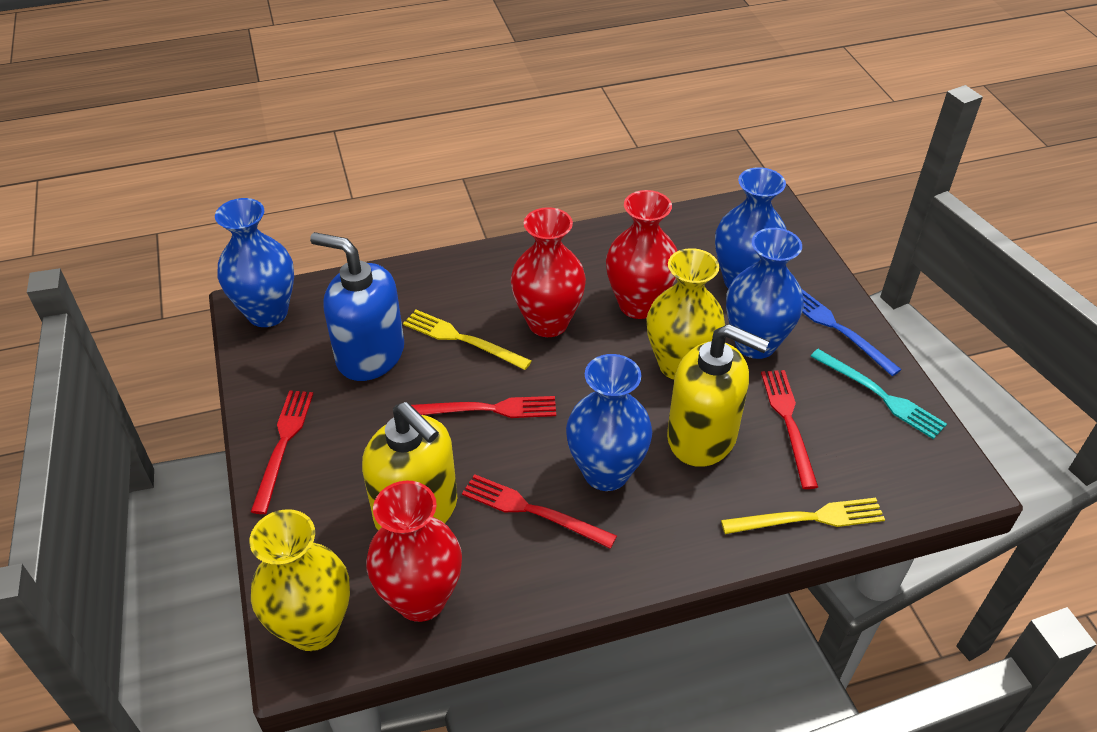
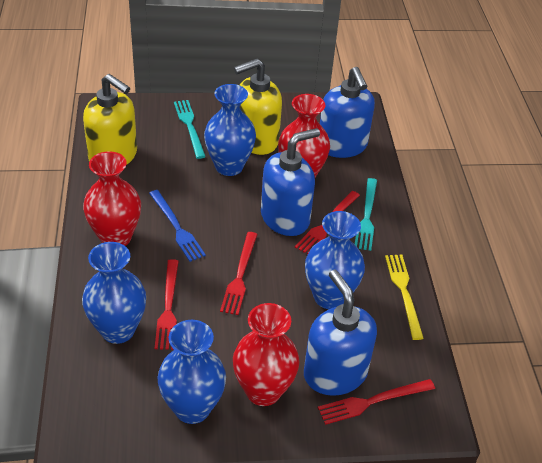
blue soap dispenser: 1 -> 3
turquoise fork: 1 -> 2
yellow fork: 2 -> 1
yellow vase: 2 -> 0

